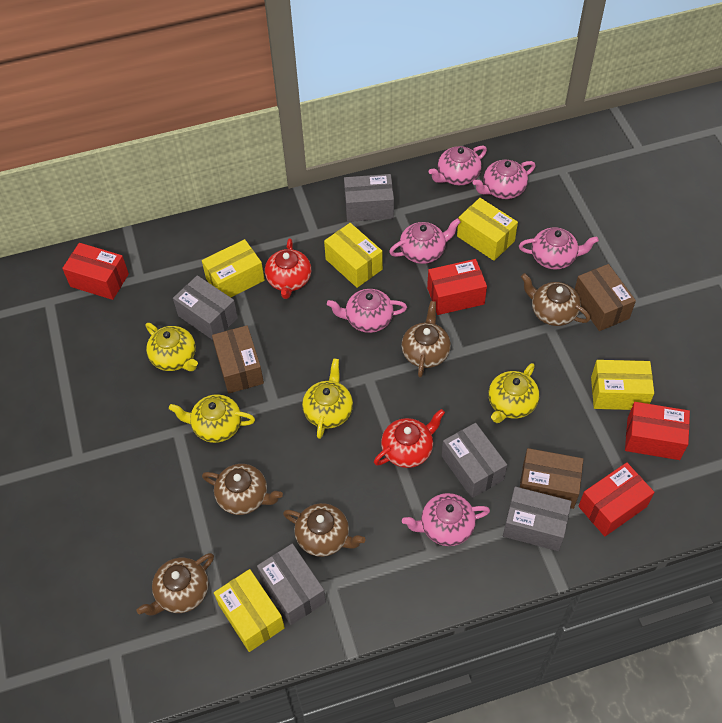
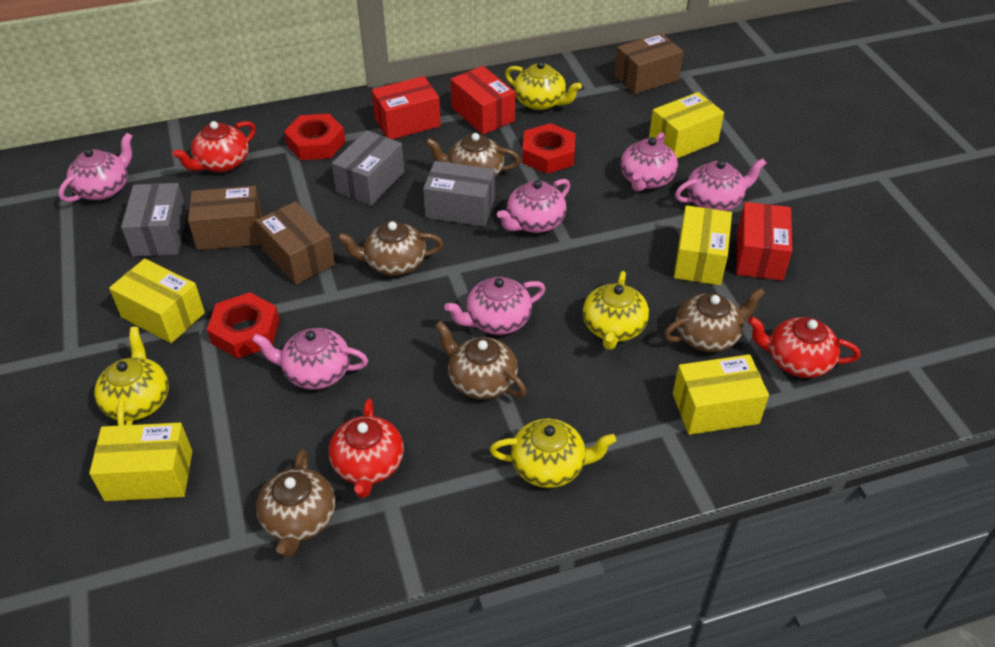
grey box: 5 -> 3
red box: 4 -> 3
red nut: 0 -> 3
red teapot: 2 -> 3

